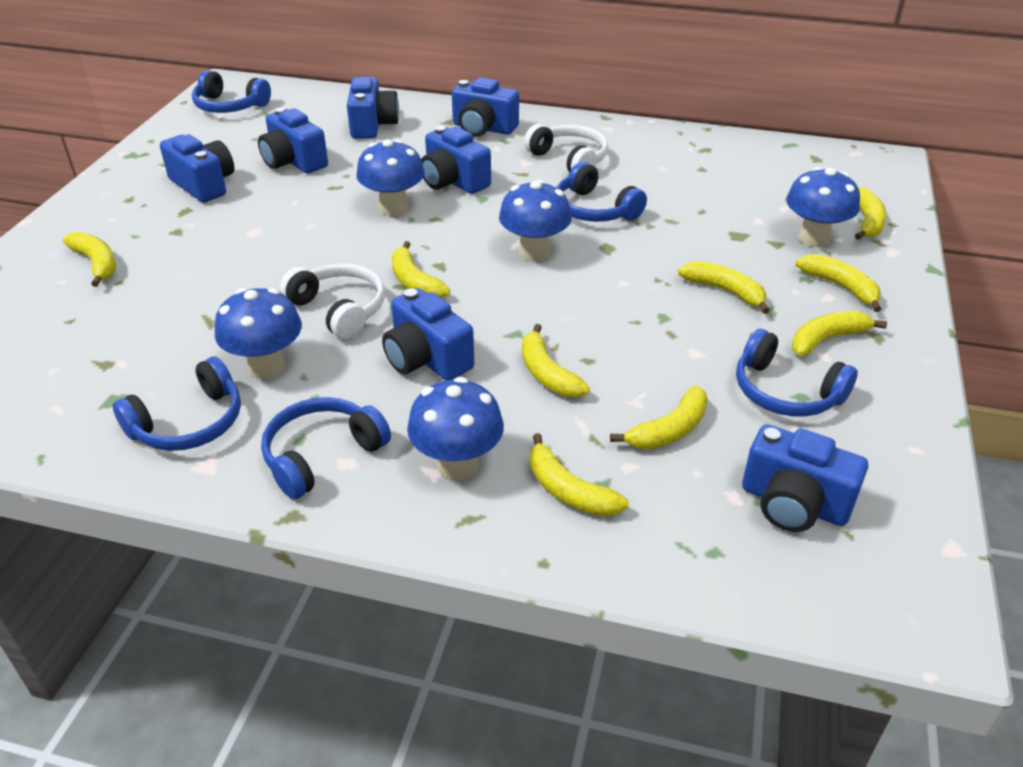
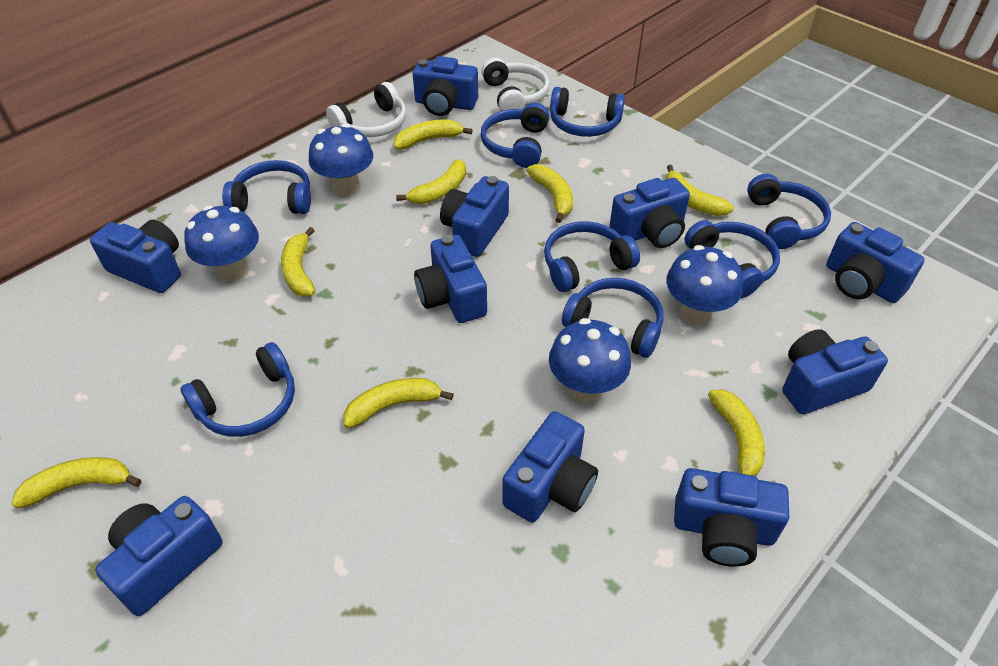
blue camera: 7 -> 10
blue headphones: 5 -> 8
blue mushroom: 5 -> 4
yellow banana: 9 -> 8

